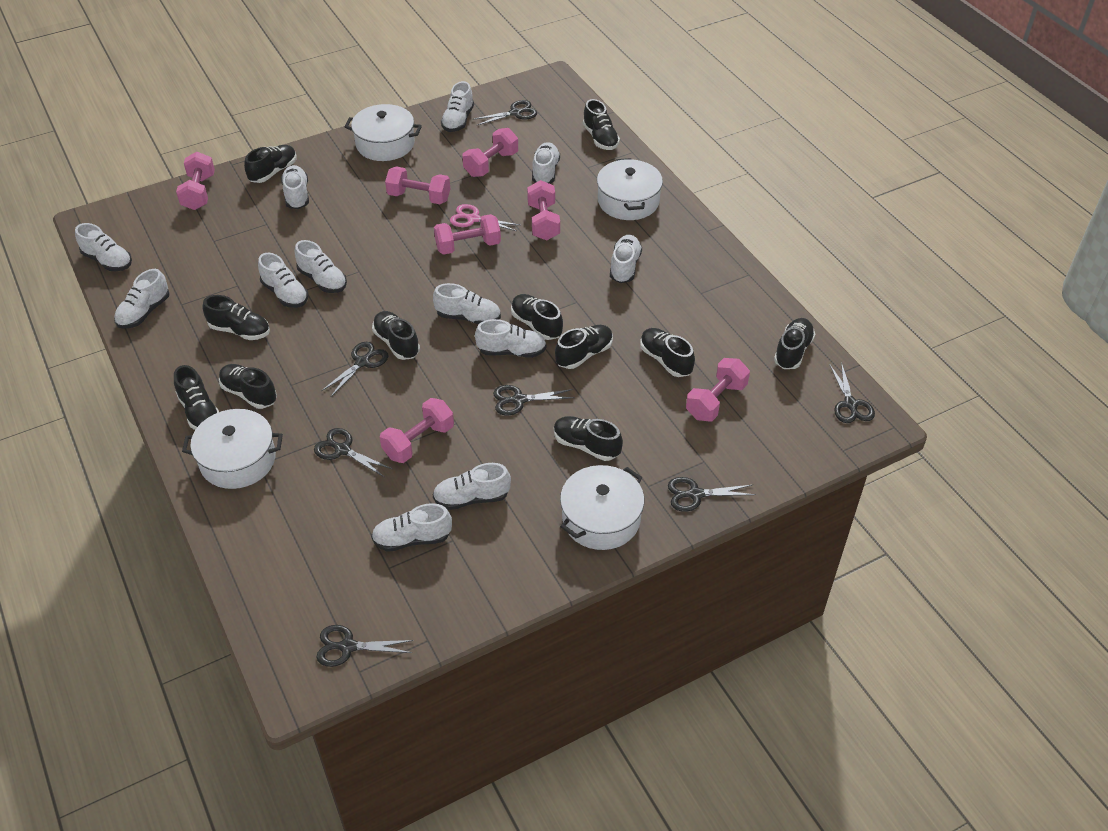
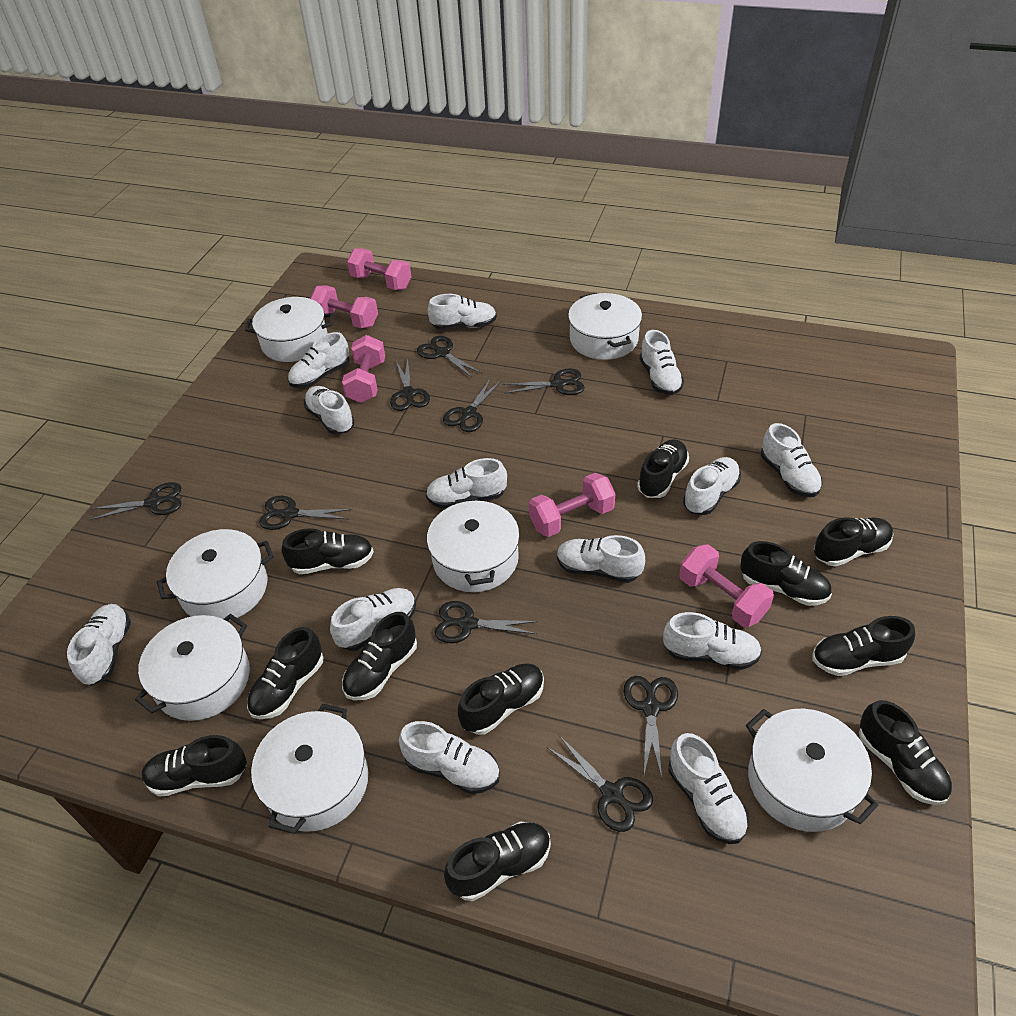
black scissors: 7 -> 9
pink dumbbell: 7 -> 5
pink scissors: 1 -> 0
white pot: 4 -> 7
white shoe: 12 -> 13

